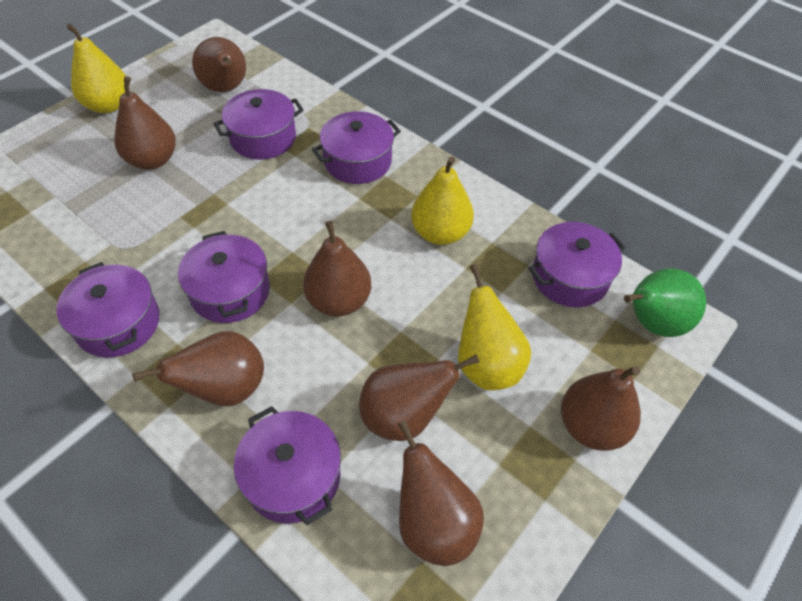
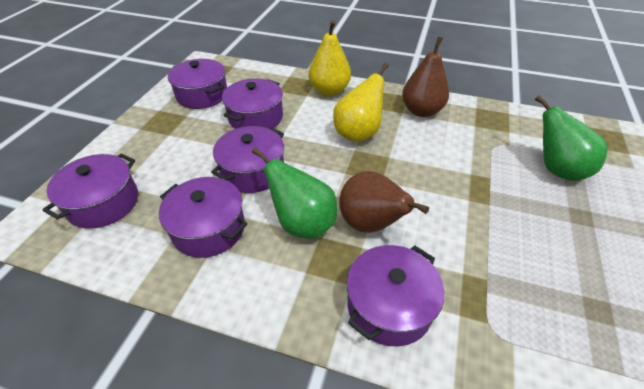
brown pear: 7 -> 2
green pear: 1 -> 2
yellow pear: 3 -> 2

